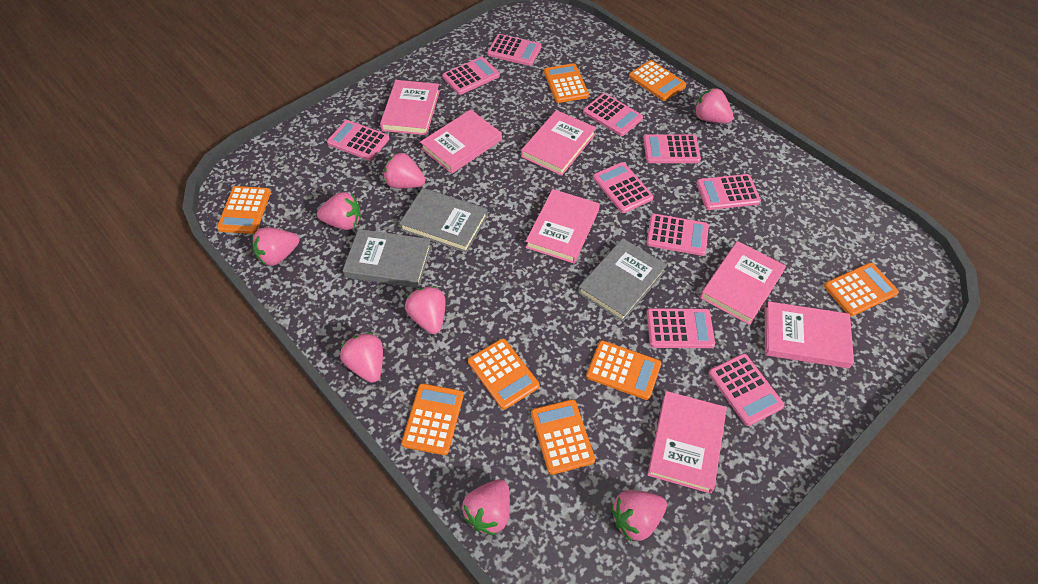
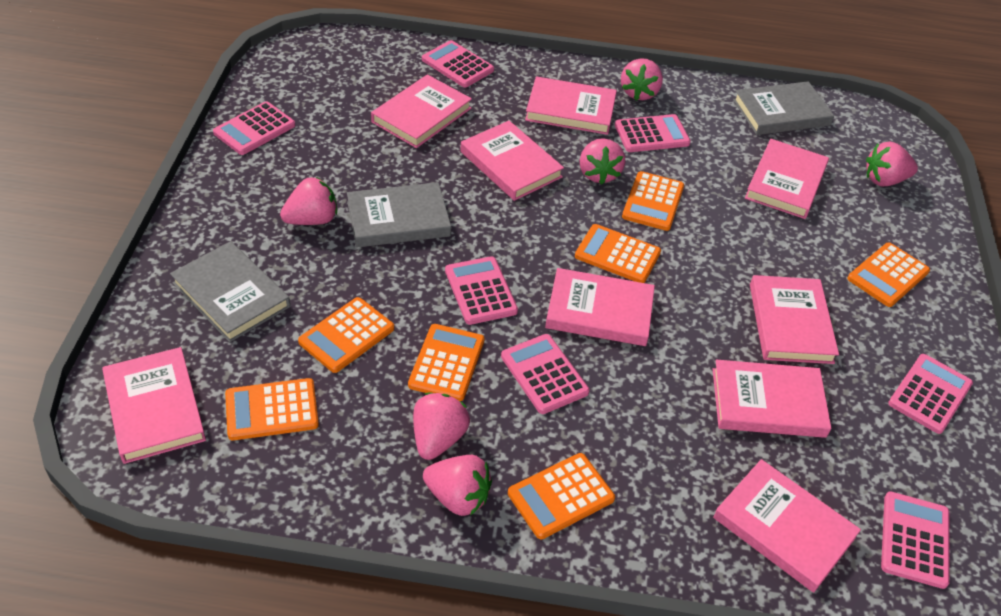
orange calculator: 8 -> 7
pink book: 7 -> 9
pink calculator: 10 -> 7
pink strawberry: 8 -> 6

